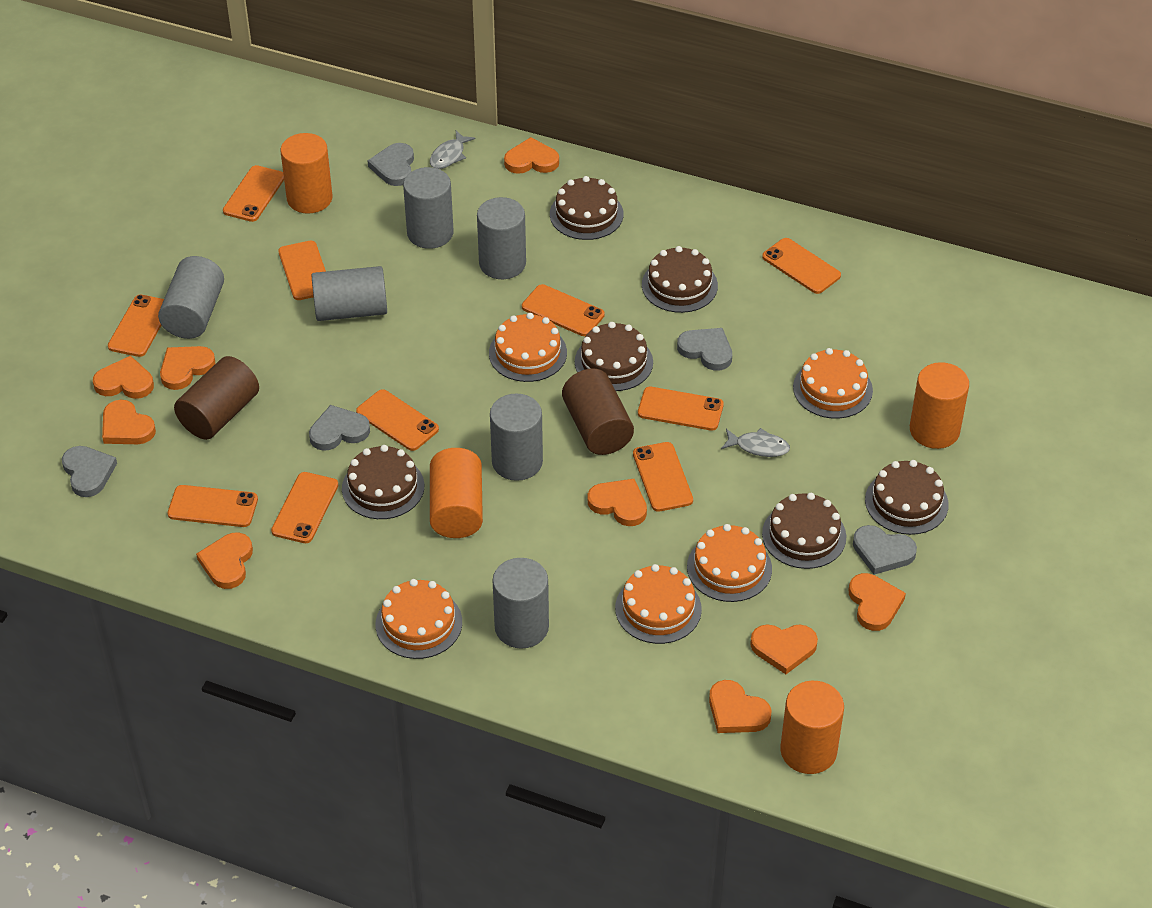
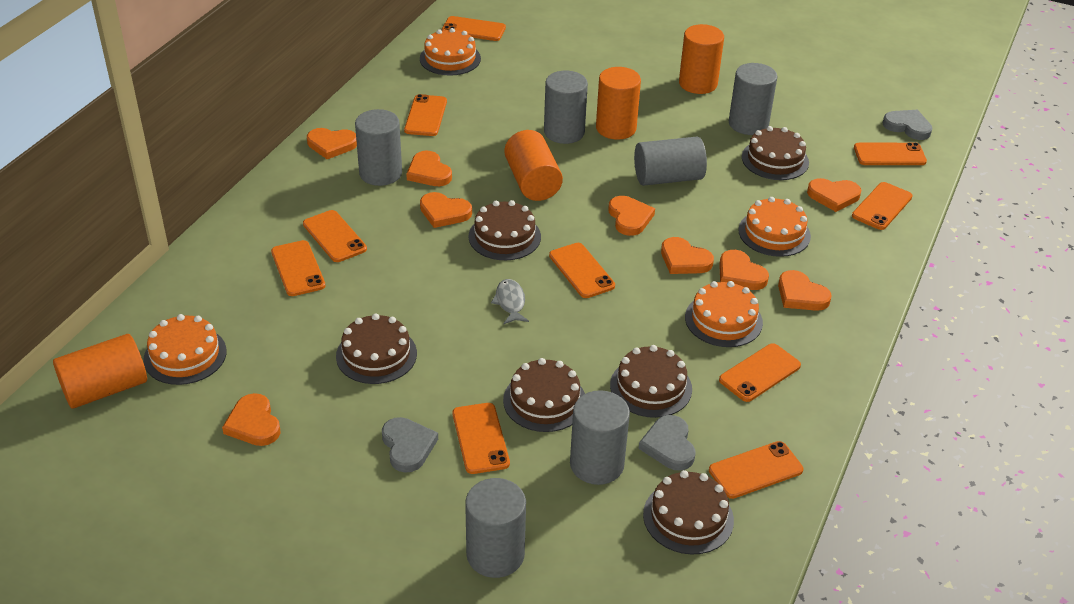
brown cylinder: 2 -> 0
grey fish: 2 -> 1
grey heart: 5 -> 3
orange cake: 5 -> 4

